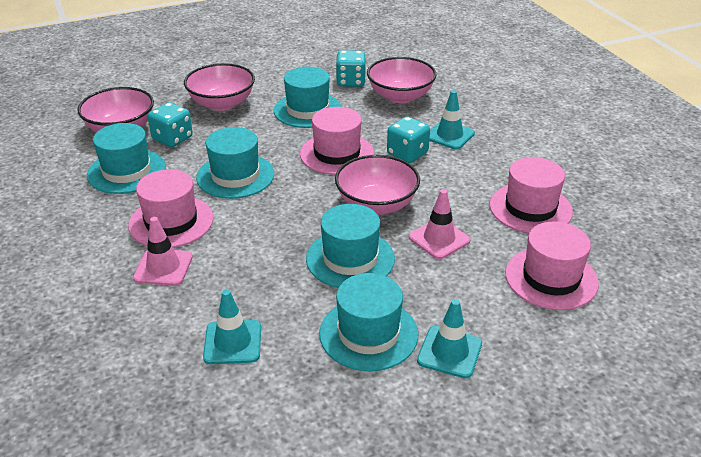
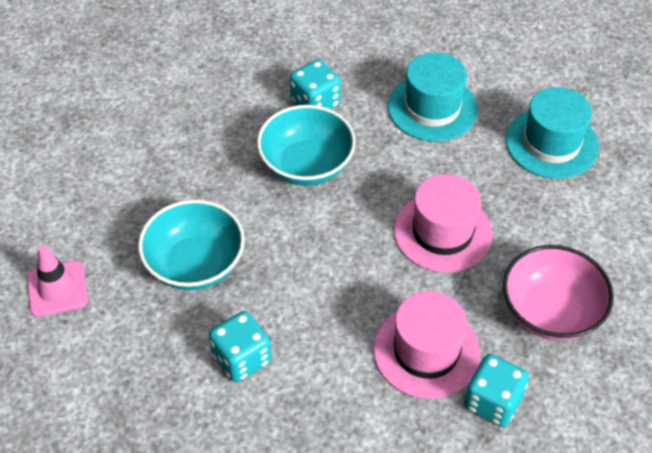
pink bowl: 4 -> 1
pink hat: 4 -> 2
pink traffic cone: 2 -> 1
turquoise bowl: 0 -> 2
turquoise hat: 5 -> 2
turquoise traffic cone: 3 -> 0

